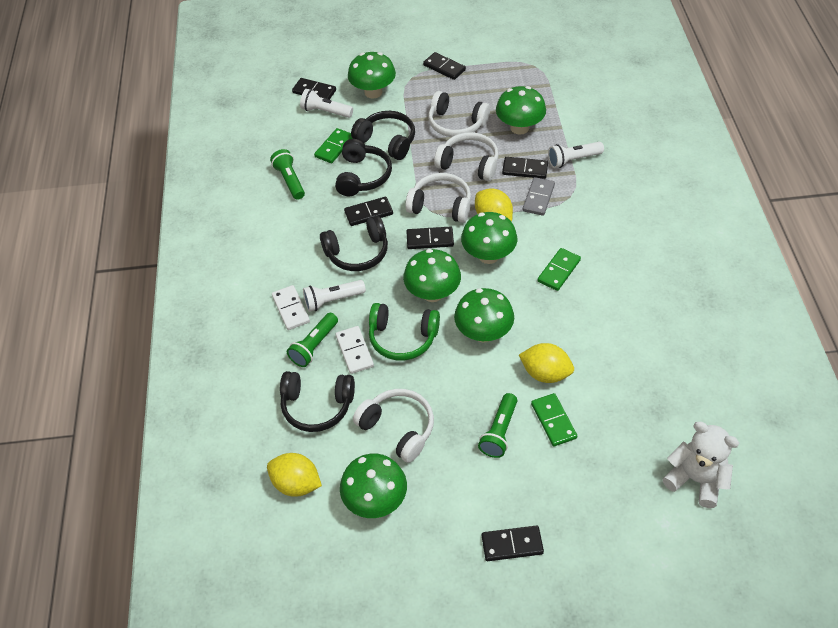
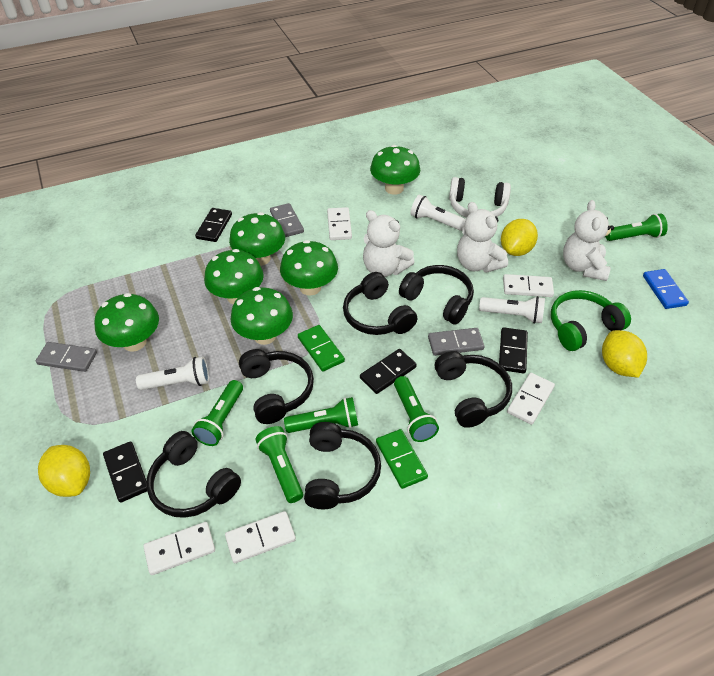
black domino: 6 -> 4
black headphones: 4 -> 6
blue domino: 0 -> 1
green domino: 3 -> 2
green flashlight: 3 -> 5
grey domino: 1 -> 3
white domino: 2 -> 5
white headphones: 4 -> 1
white teddy bear: 1 -> 3

